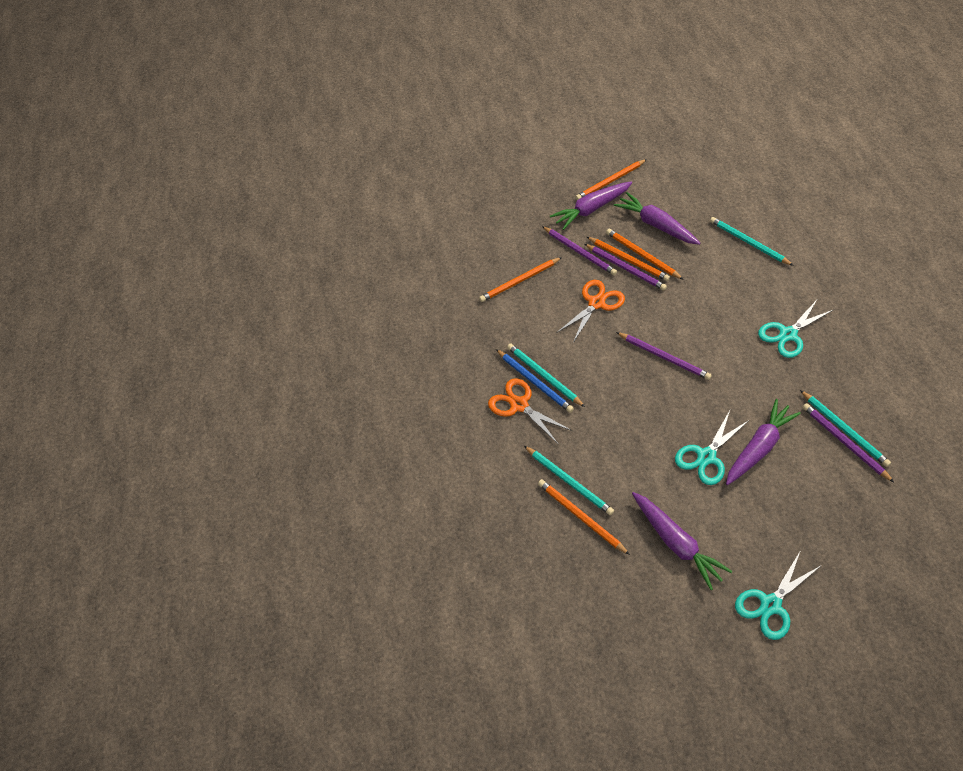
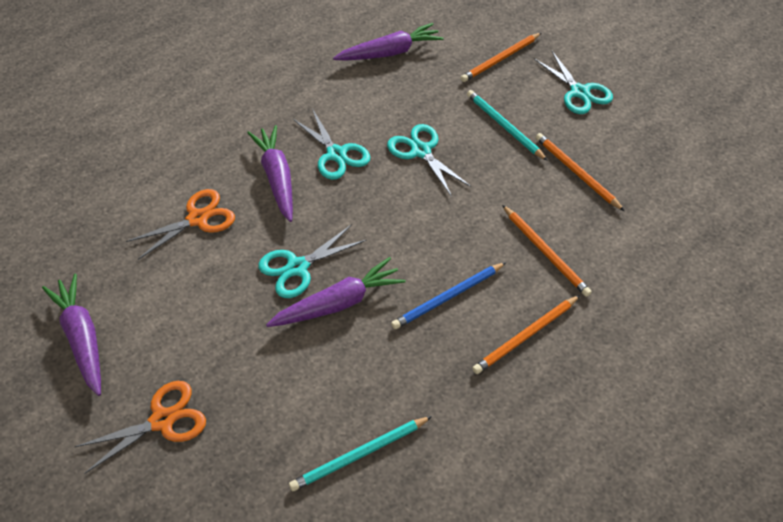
orange pencil: 5 -> 4
purple pencil: 4 -> 0
turquoise pencil: 4 -> 2
turquoise scissors: 3 -> 4

